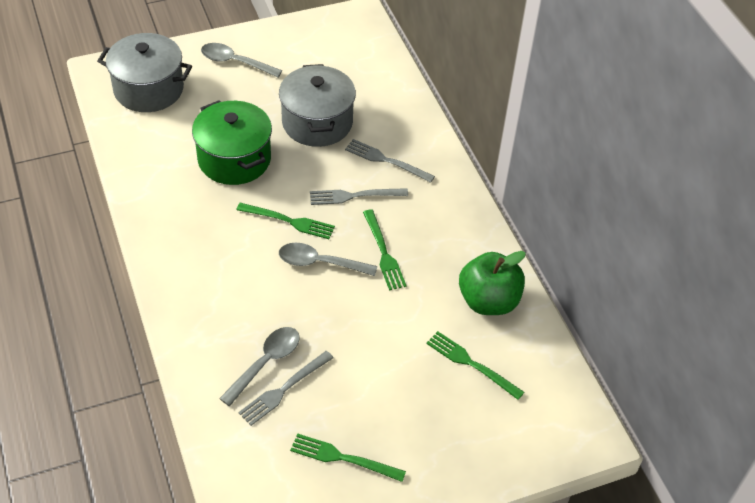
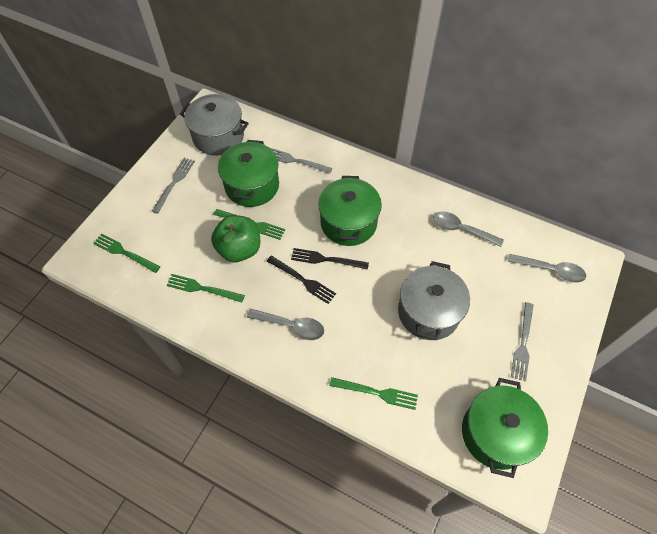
black fork: 0 -> 2
green pot: 1 -> 3

